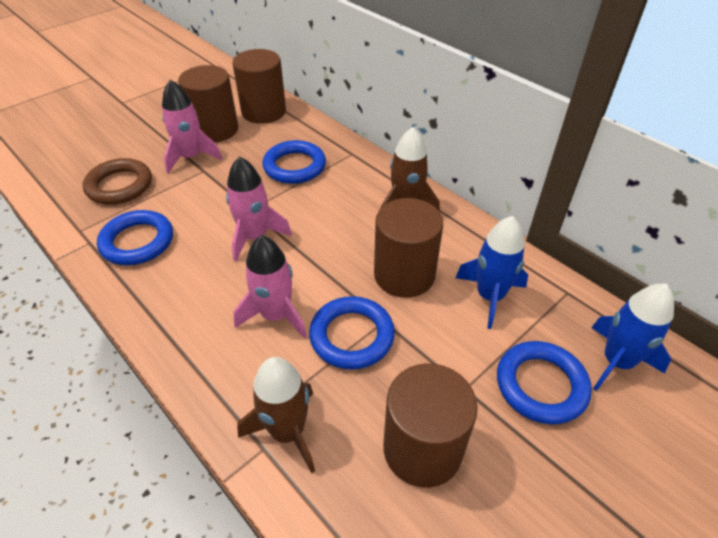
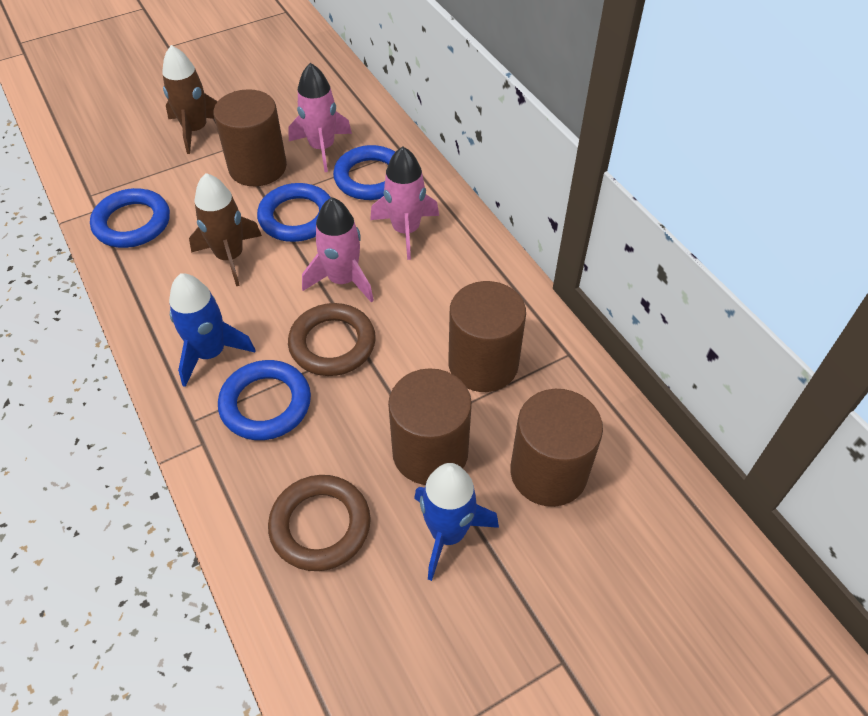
brown ring: 1 -> 2

